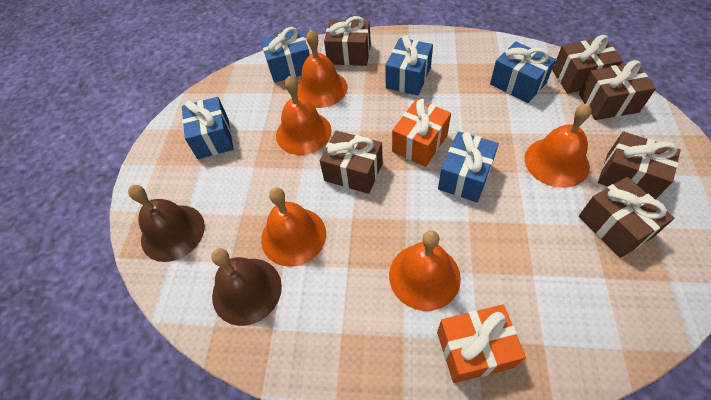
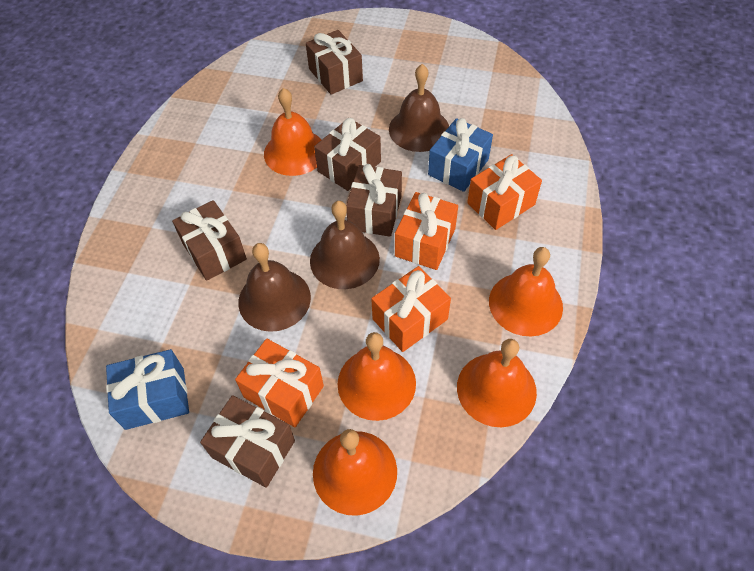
blue gift: 5 -> 2
brown bell: 2 -> 3
brown gift: 6 -> 5
orange gift: 2 -> 4

